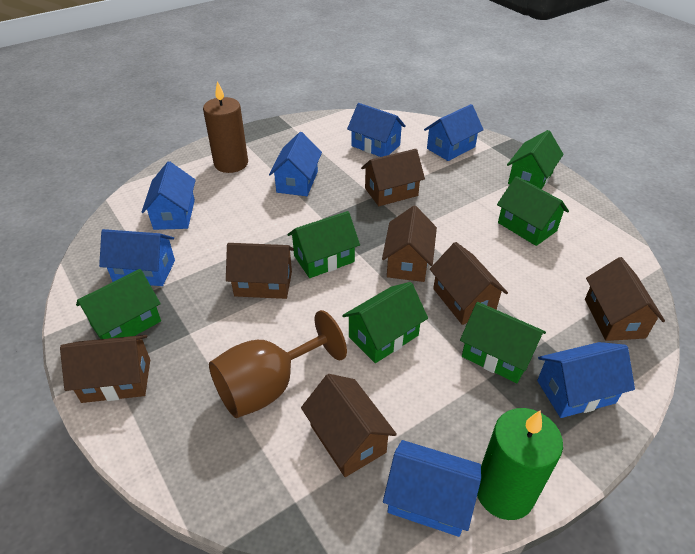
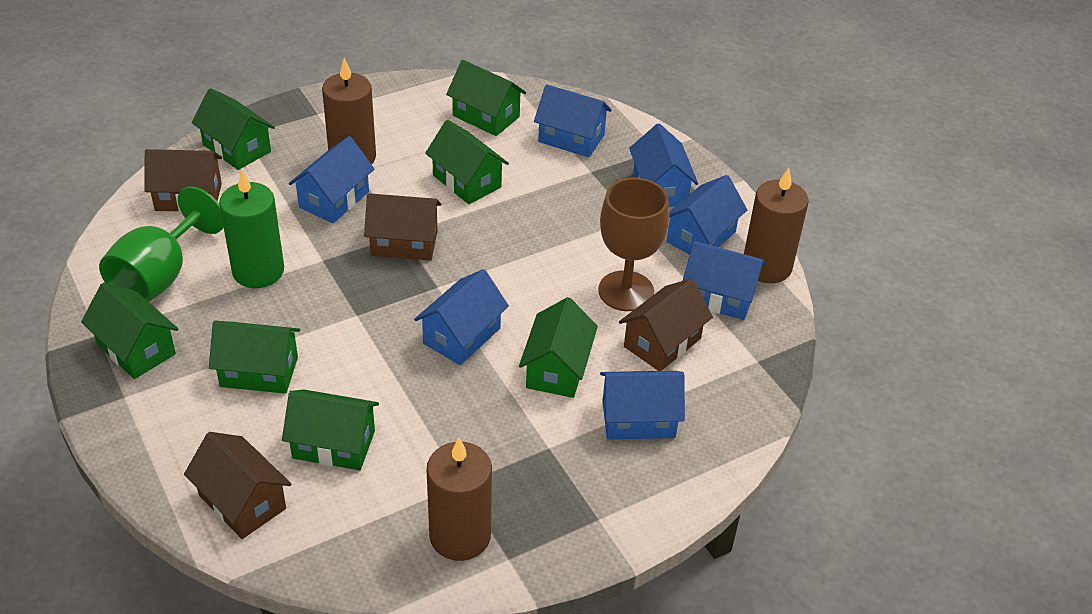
brown candle: 1 -> 3
brown house: 7 -> 4
green goblet: 0 -> 1
green house: 6 -> 7

